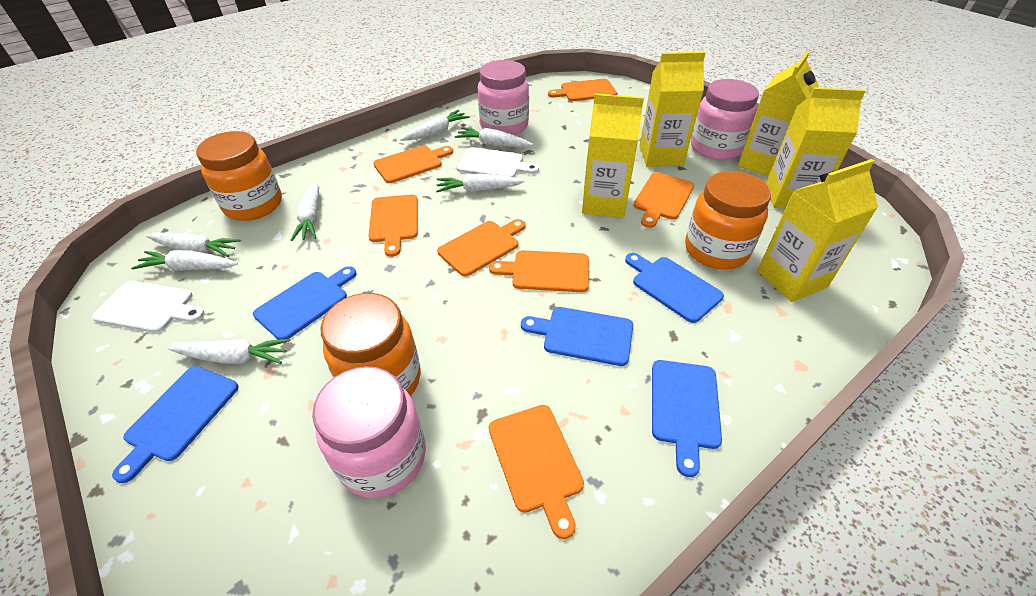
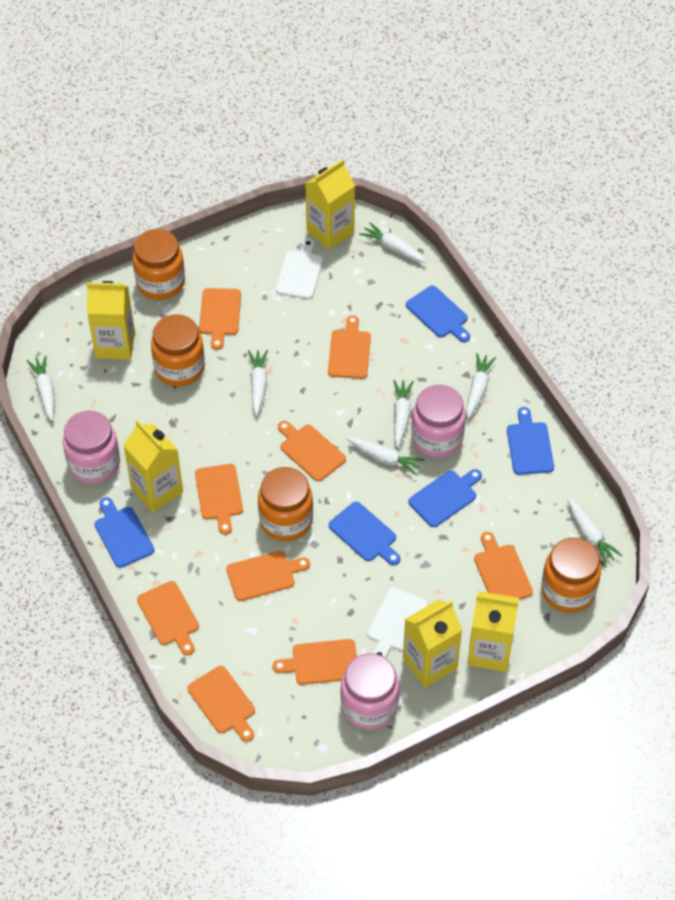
orange cutting board: 7 -> 9
orange jar: 3 -> 4

